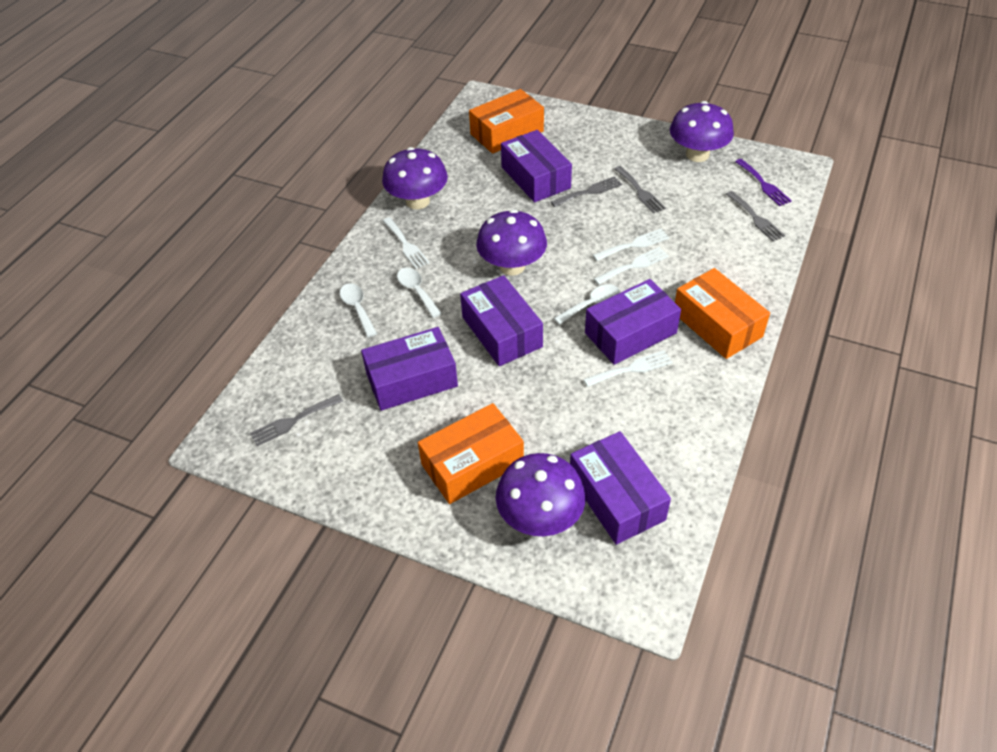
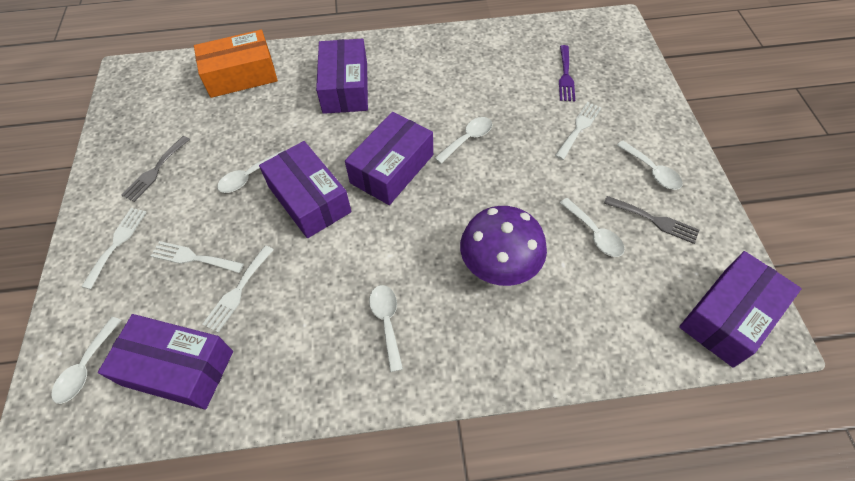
grey fork: 4 -> 2
orange box: 3 -> 1
purple mushroom: 4 -> 1
white spoon: 3 -> 6

